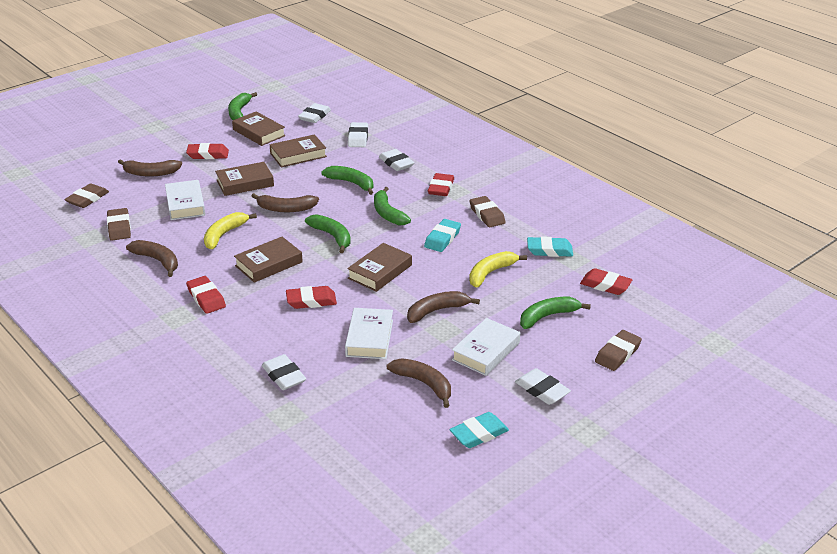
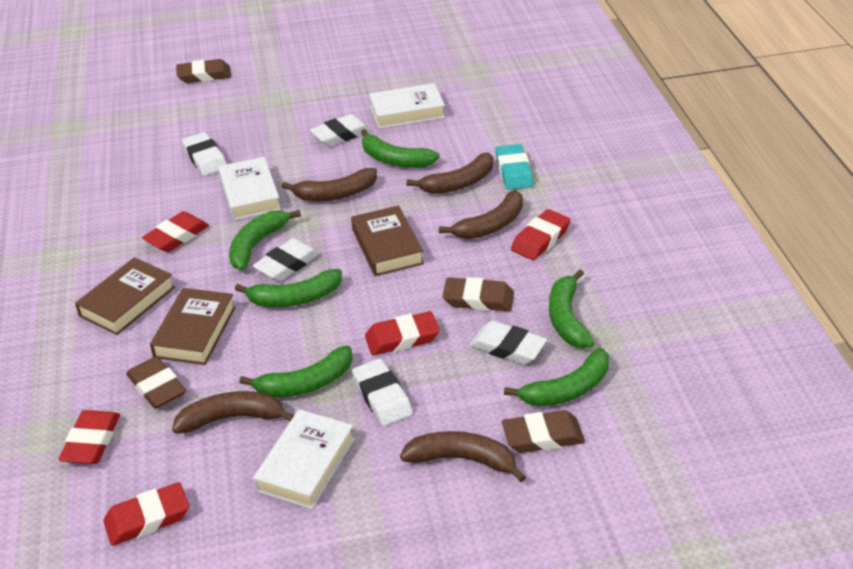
brown book: 5 -> 3
green banana: 5 -> 6
turquoise eraser: 3 -> 1
yellow banana: 2 -> 0

